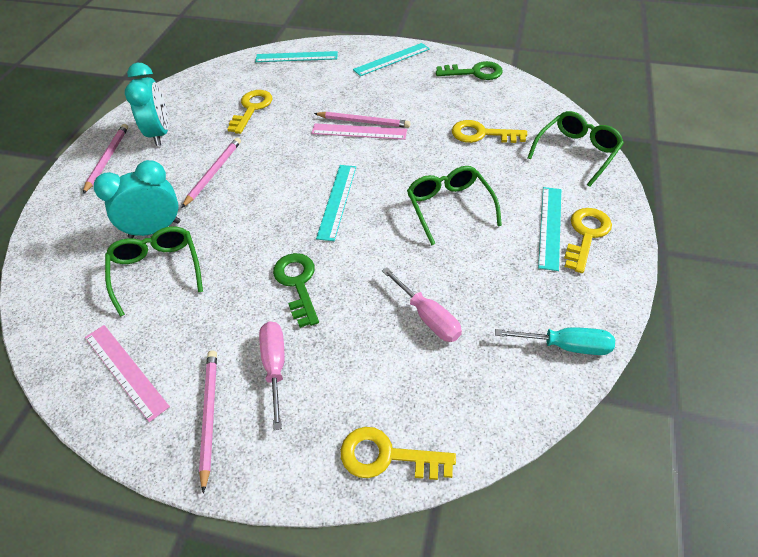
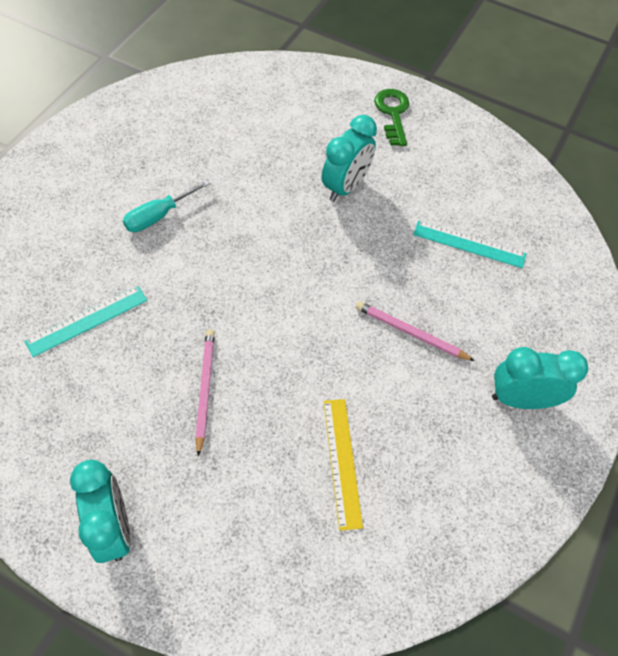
green glasses: 3 -> 0
green key: 2 -> 1
pink pencil: 4 -> 2
pink ruler: 2 -> 0
pink screwdriver: 2 -> 0
turquoise clock: 2 -> 3
turquoise ruler: 4 -> 2
yellow key: 4 -> 0
yellow ruler: 0 -> 1

